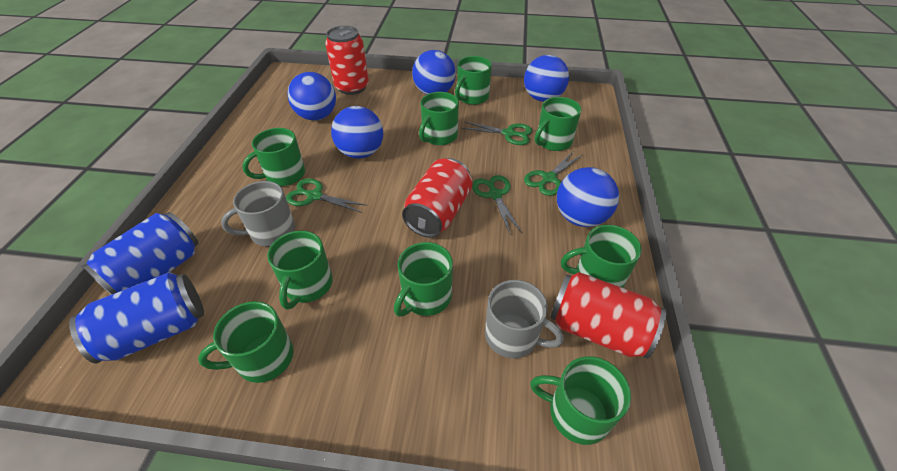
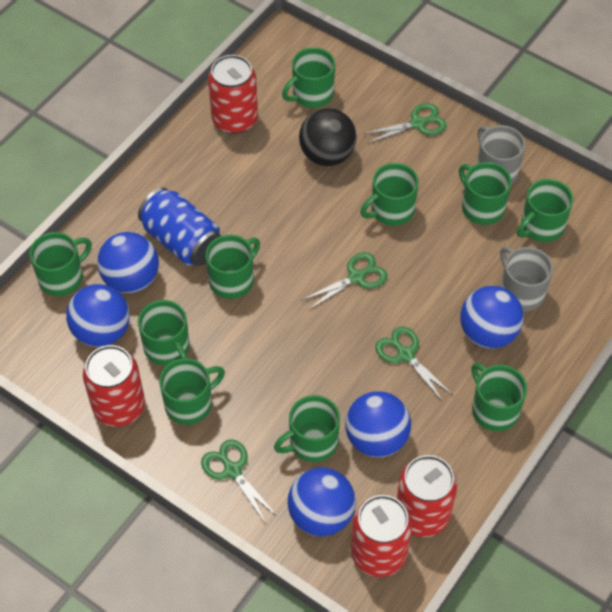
black ball: 0 -> 1
blue can: 2 -> 1
green mug: 9 -> 10
red can: 3 -> 4

